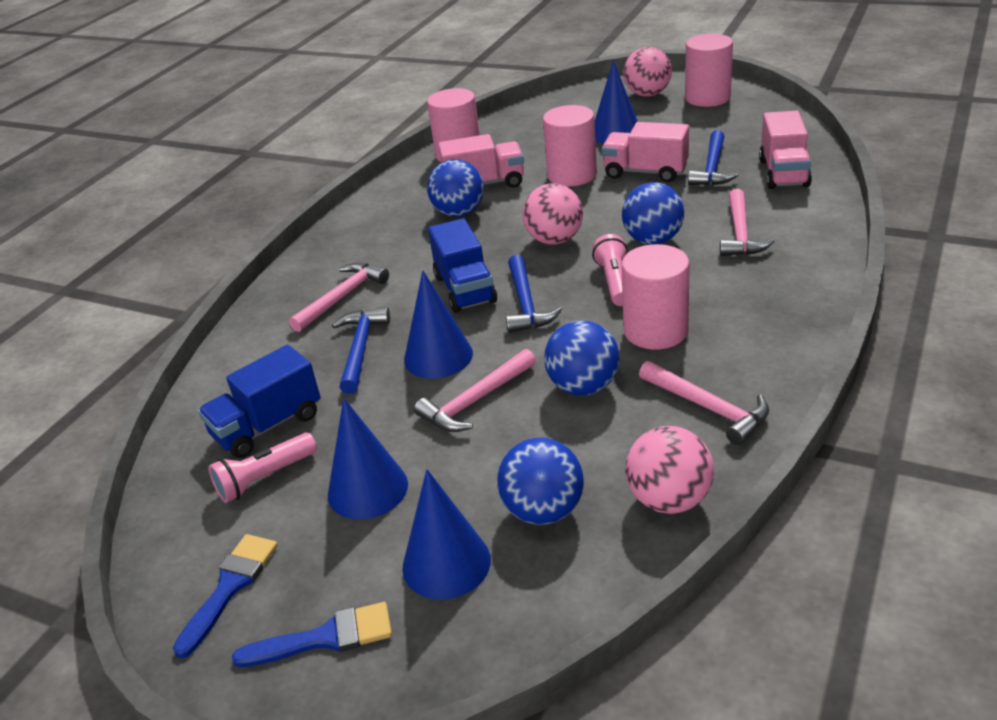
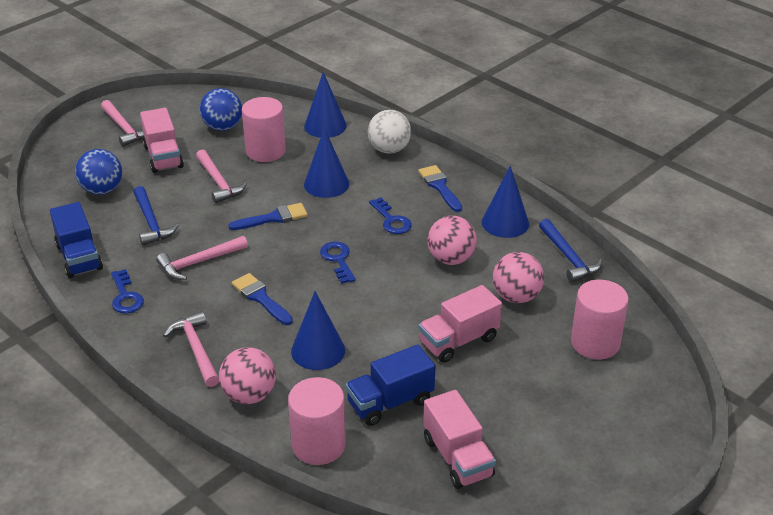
blue ball: 4 -> 2
blue brush: 2 -> 3
blue hammer: 3 -> 2
blue key: 0 -> 3
pink cylinder: 4 -> 3
pink flashlight: 2 -> 0
white ball: 0 -> 1

